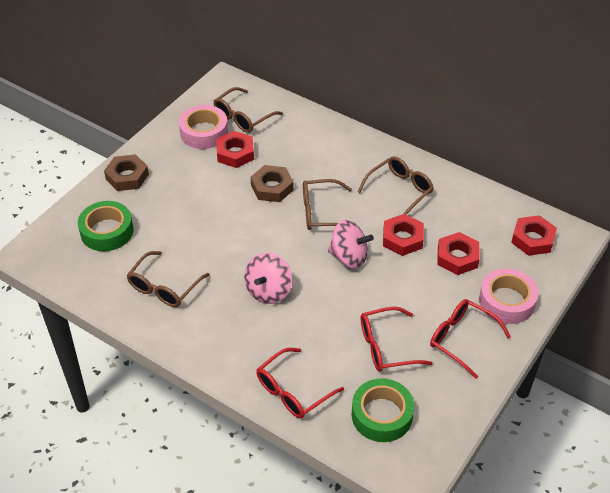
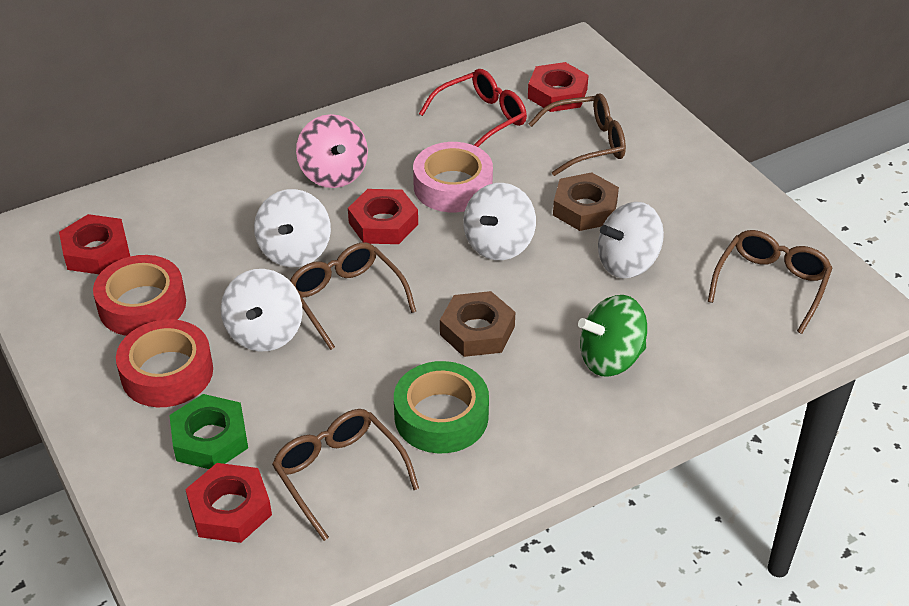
green nut: 0 -> 1
green spinning top: 0 -> 1
green tape: 2 -> 1
pink spinning top: 2 -> 1
pink tape: 2 -> 1
red glasses: 3 -> 1
red tape: 0 -> 2
white spinning top: 0 -> 4

